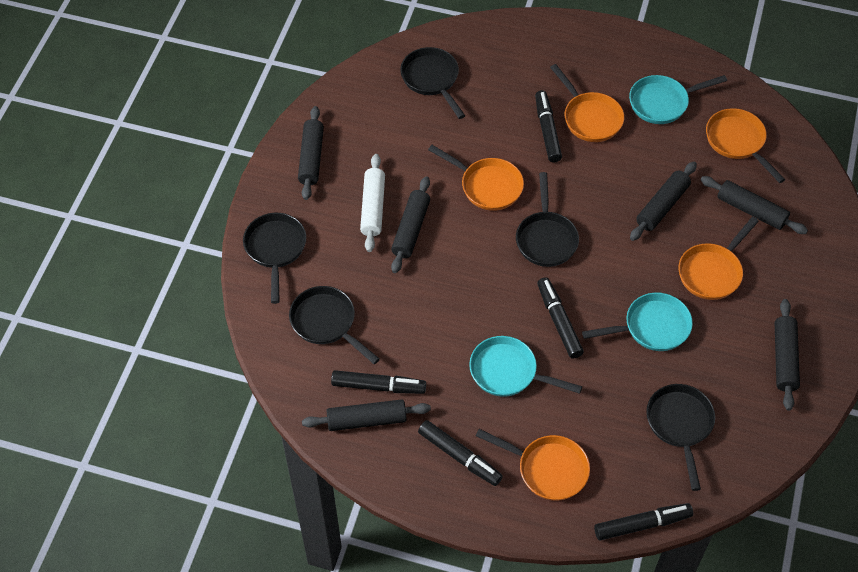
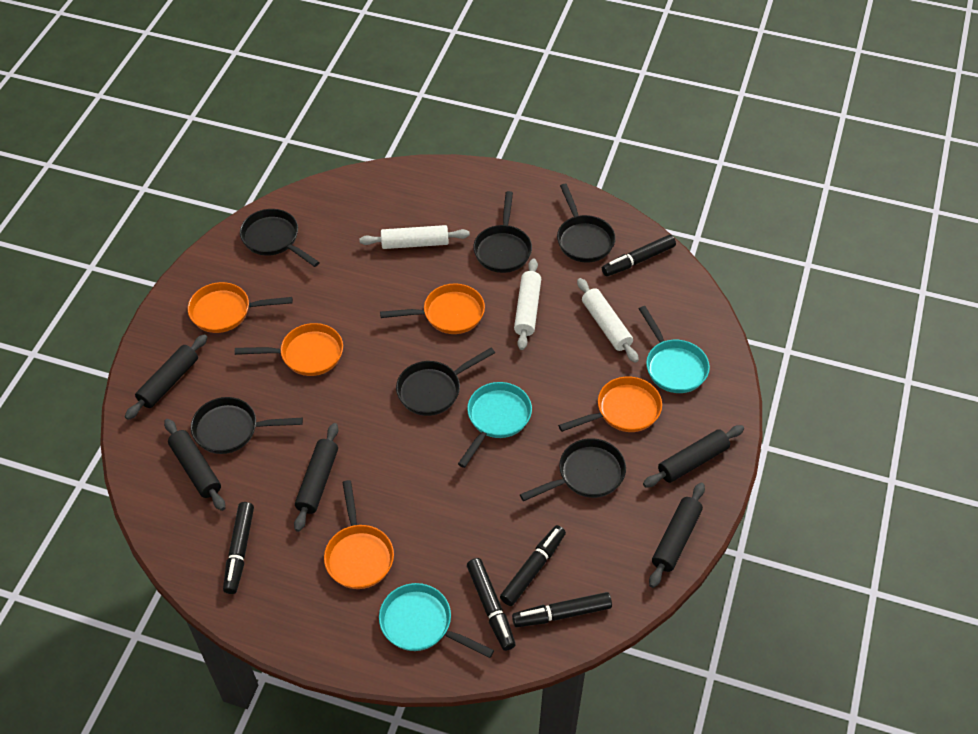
black pan: 5 -> 6
black rolling pin: 6 -> 5
white rolling pin: 1 -> 3

